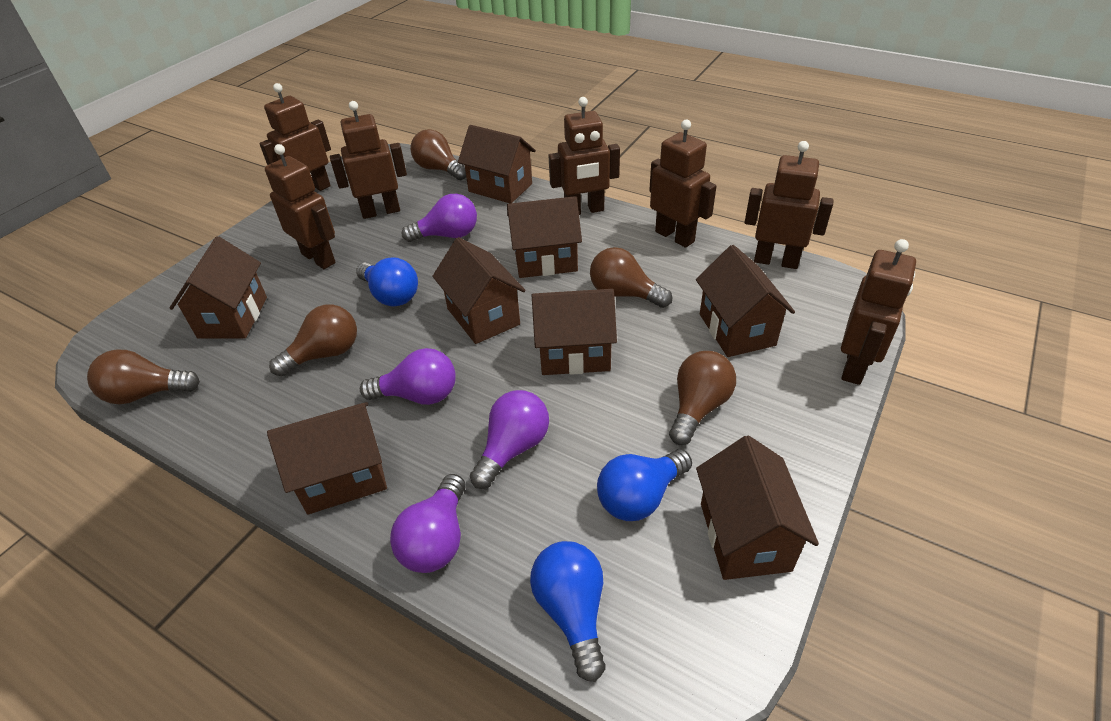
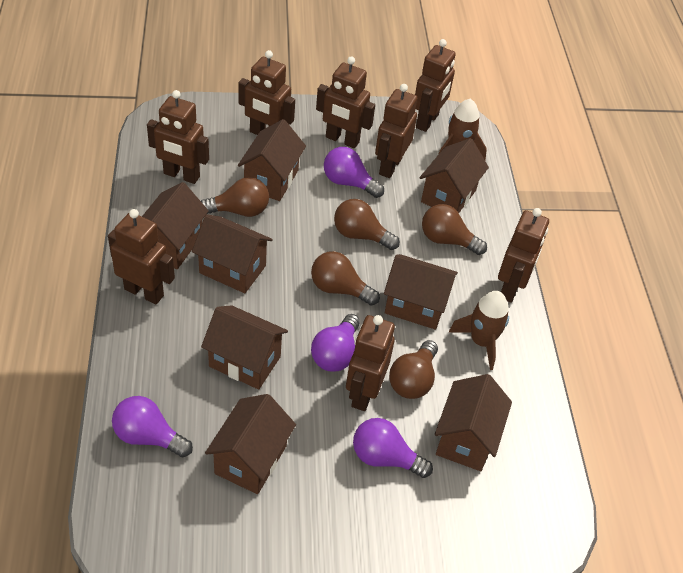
blue light bulb: 3 -> 0
brown robot: 7 -> 8
brown rocket: 0 -> 2

